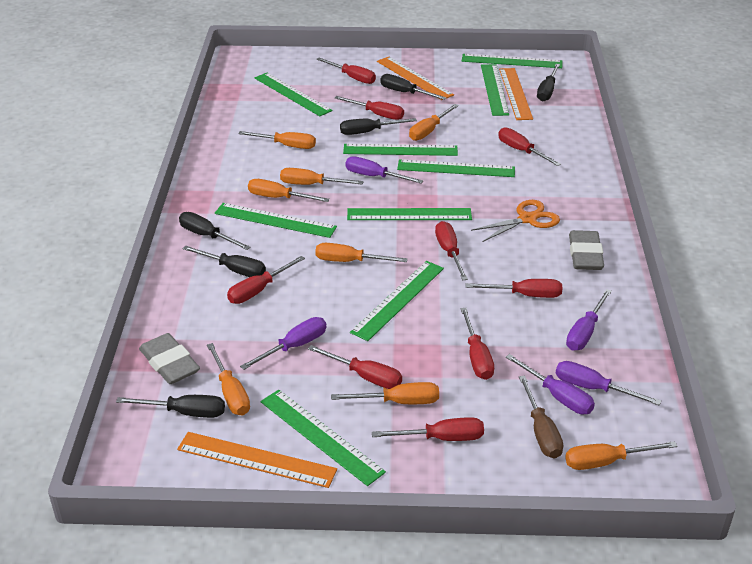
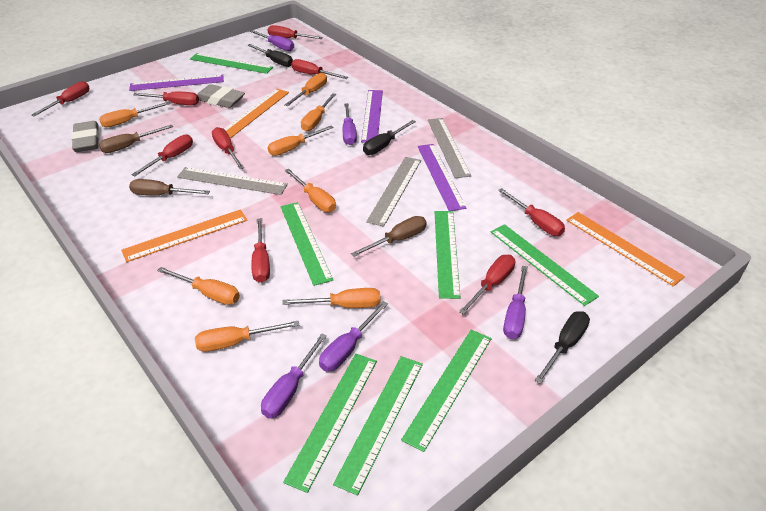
black screwdriver: 6 -> 3
brown screwdriver: 1 -> 3
green ruler: 9 -> 7
grey ruler: 0 -> 3
orange scissors: 1 -> 0
purple ruler: 0 -> 3

